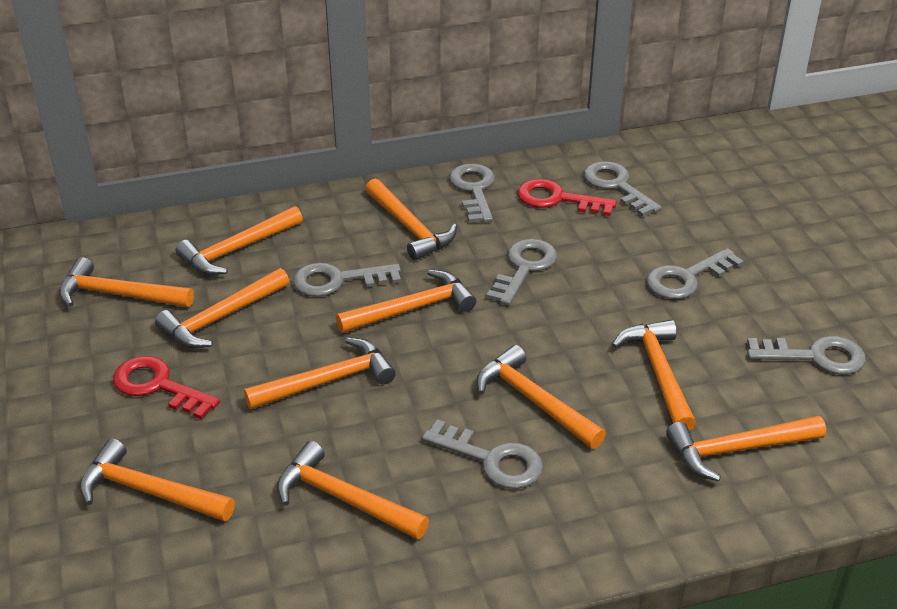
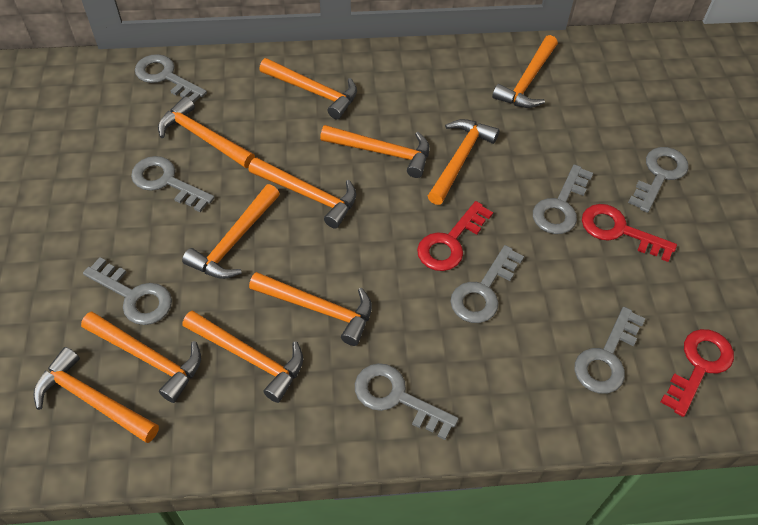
grey key: 7 -> 8
red key: 2 -> 3

